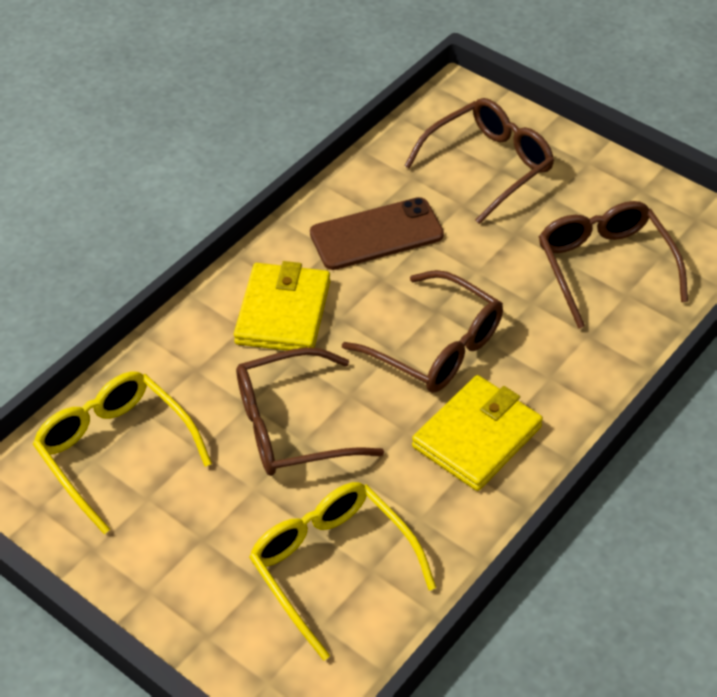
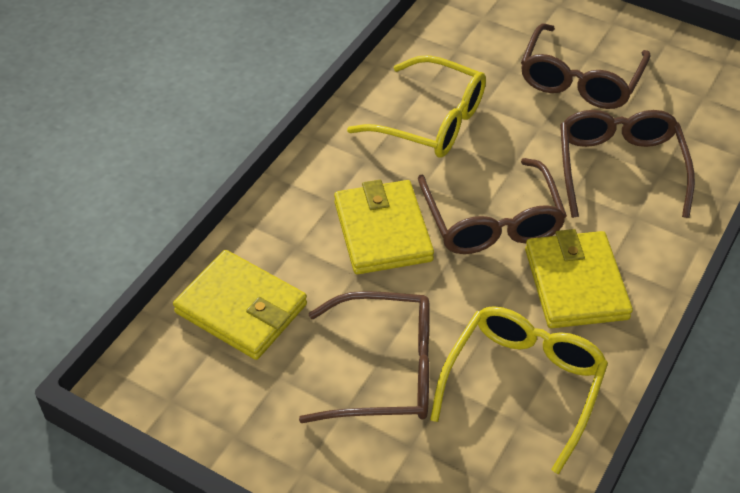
brown phone: 1 -> 0
yellow wallet: 2 -> 3

